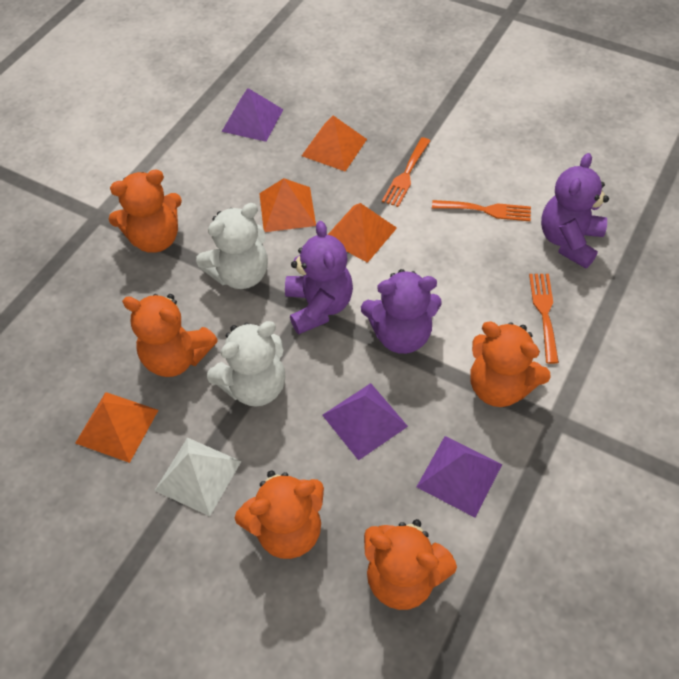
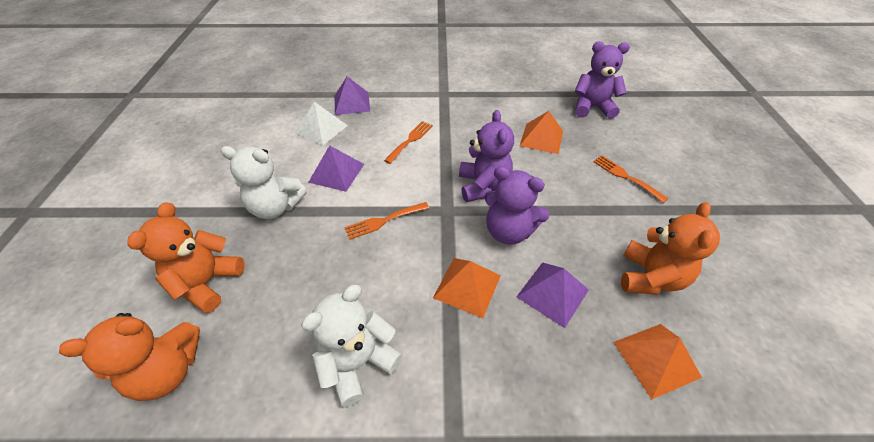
orange pyramid: 4 -> 3
orange teddy bear: 5 -> 3

